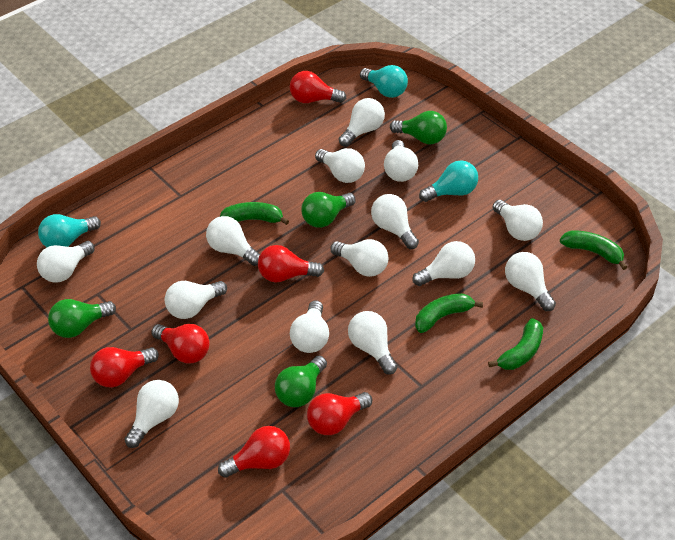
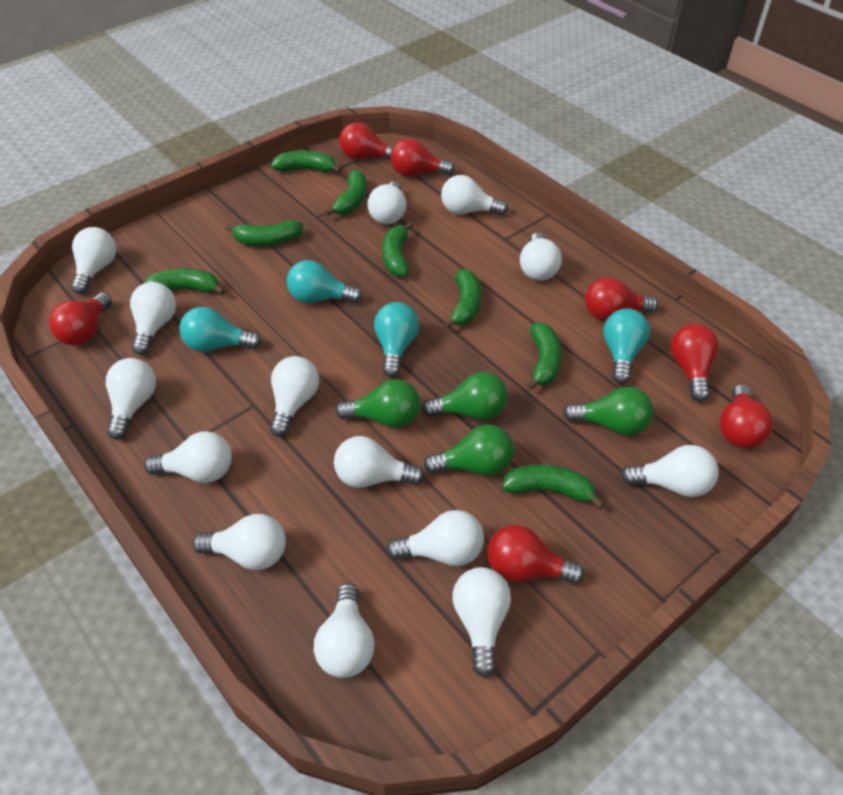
green banana: 4 -> 8
red light bulb: 6 -> 7
turquoise light bulb: 3 -> 4

